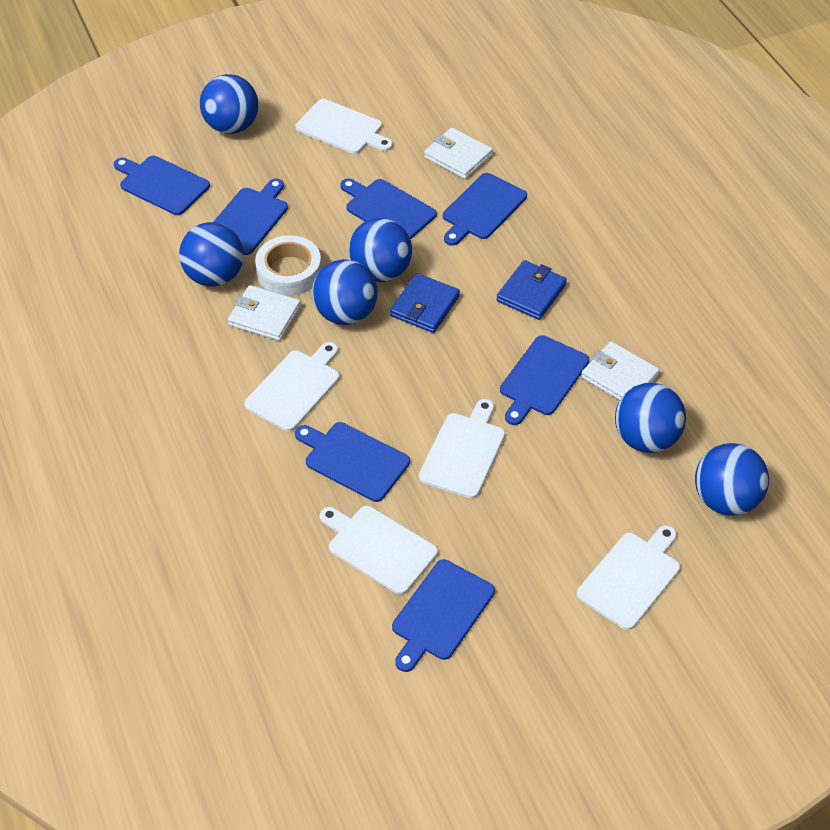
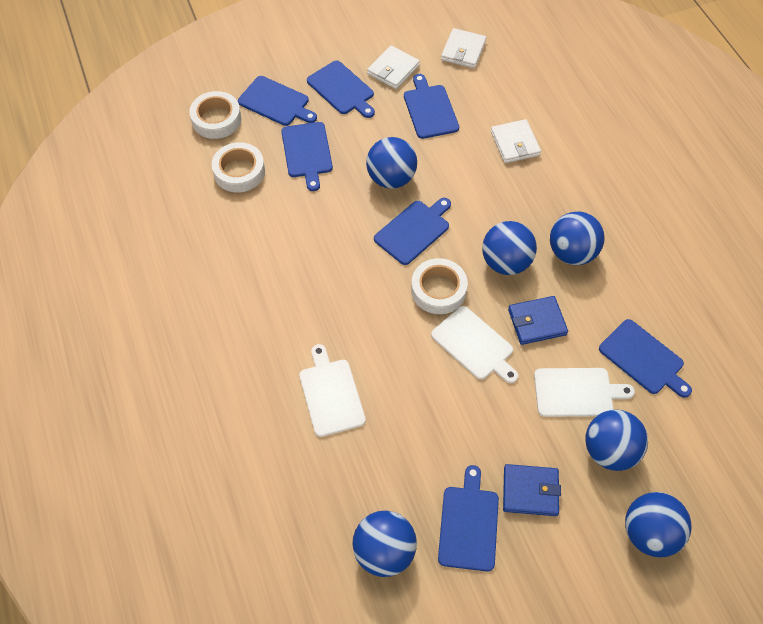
white cutting board: 5 -> 3
white tape: 1 -> 3

